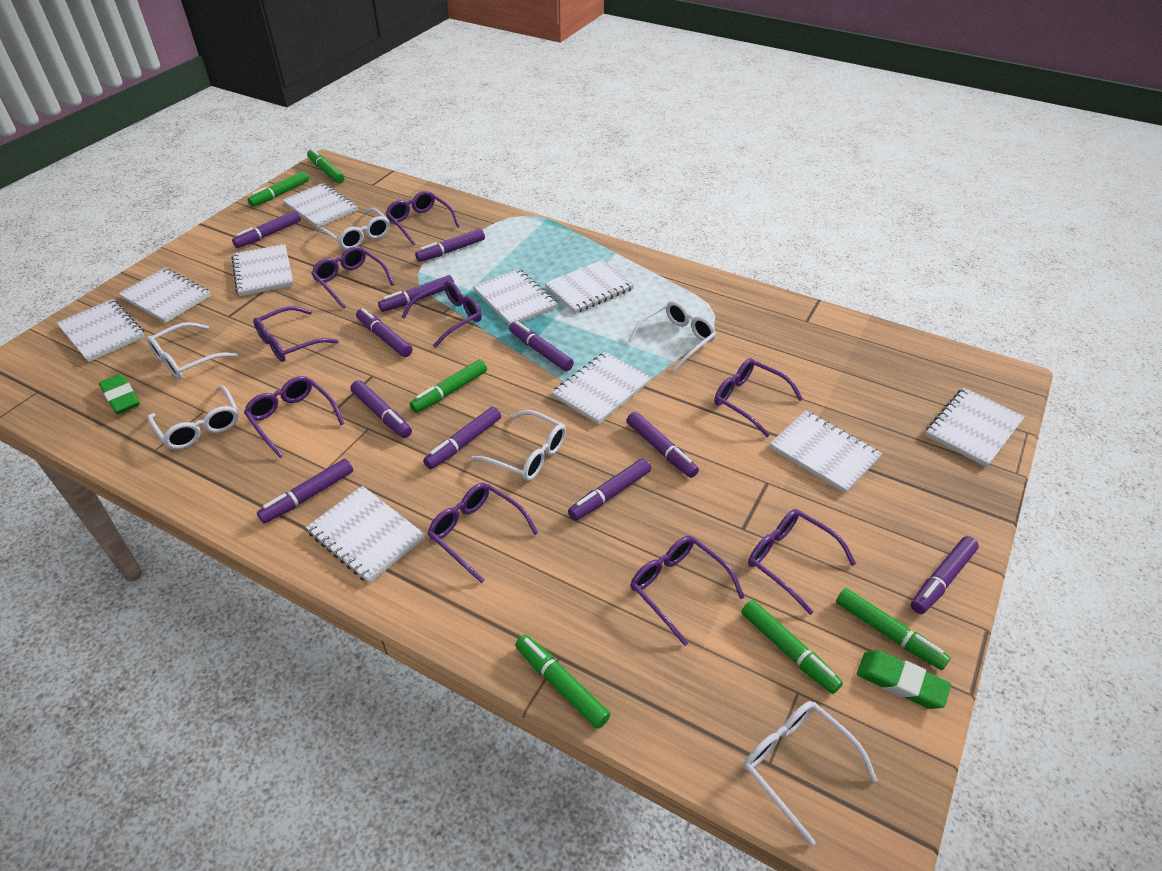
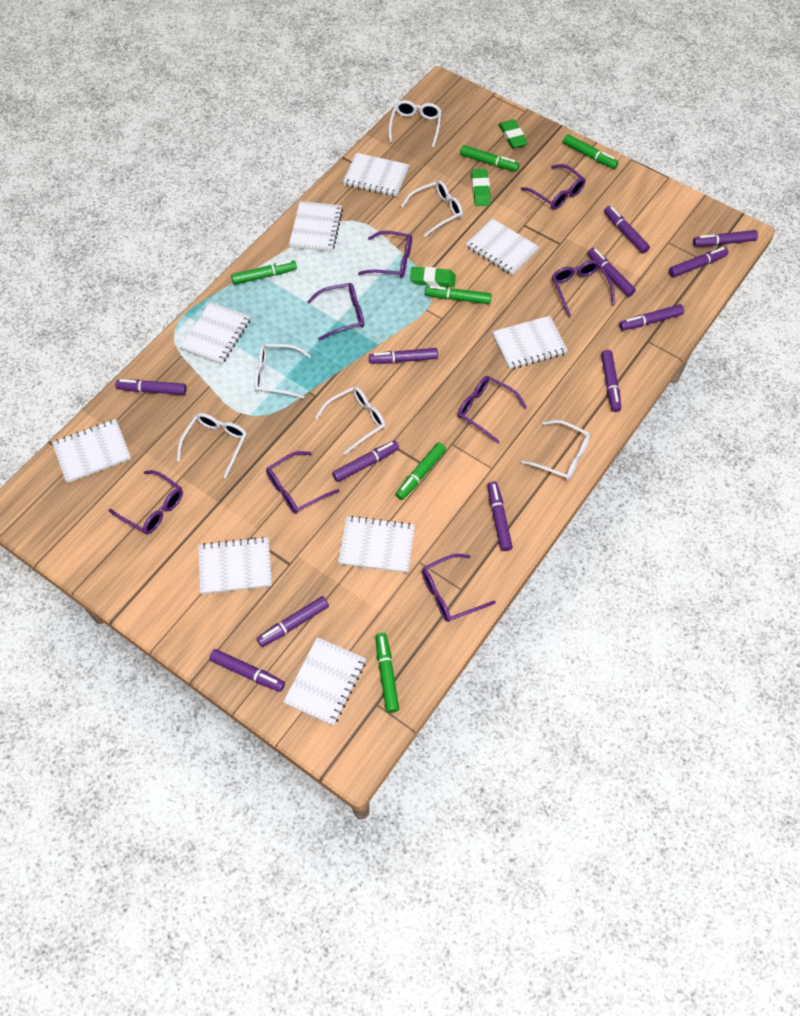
green eraser: 2 -> 3
purple glasses: 9 -> 8
purple marker: 11 -> 12
white notebook: 10 -> 9

